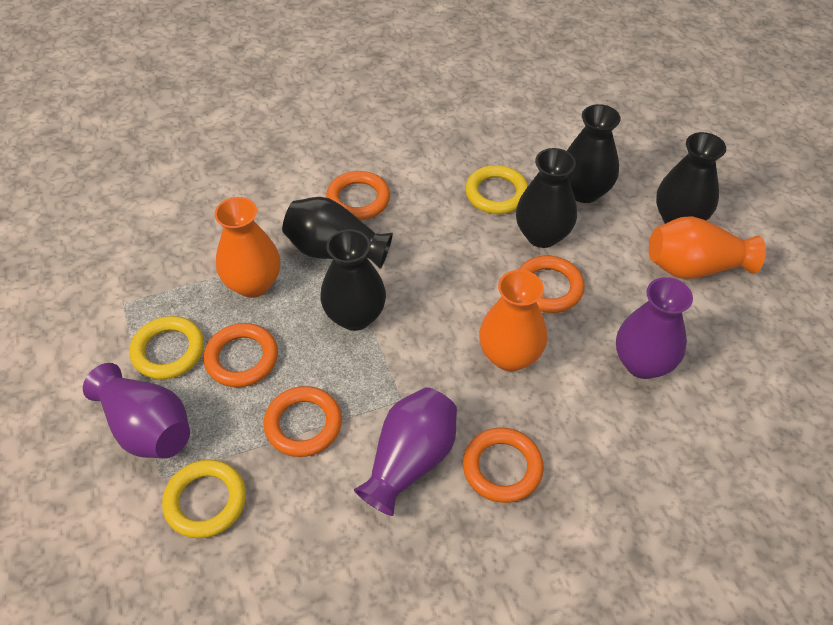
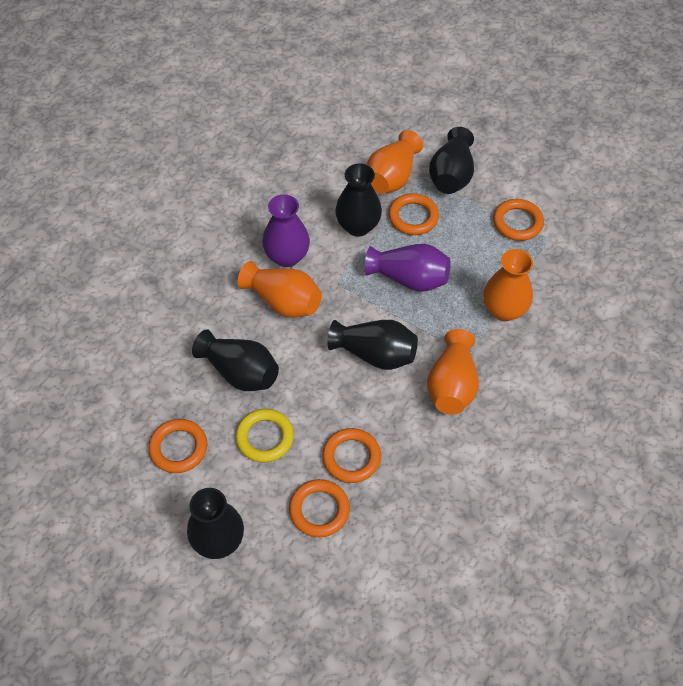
orange vase: 3 -> 4
purple vase: 3 -> 2
yellow ring: 3 -> 1

